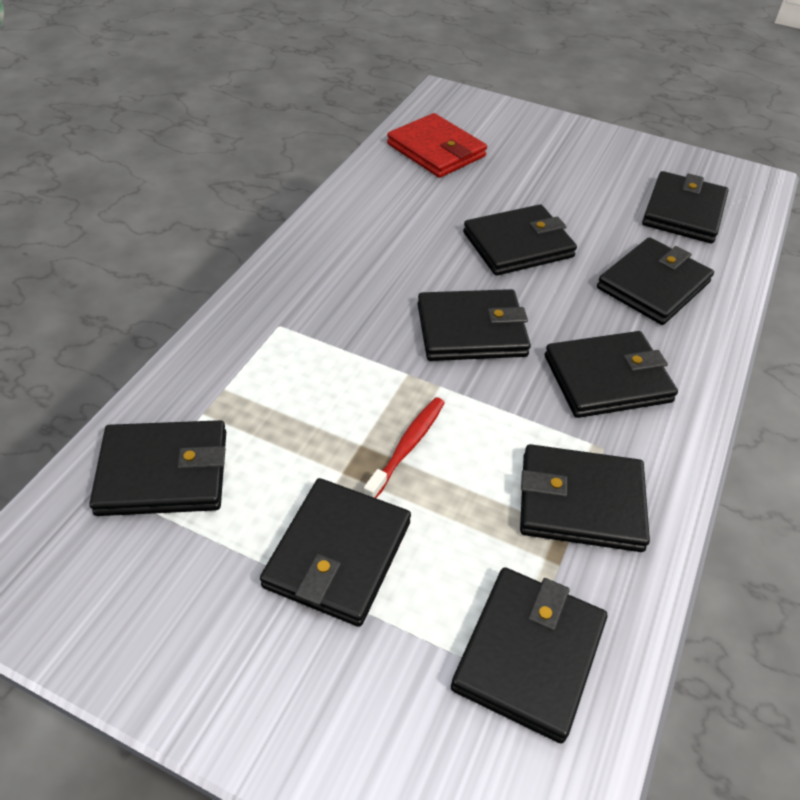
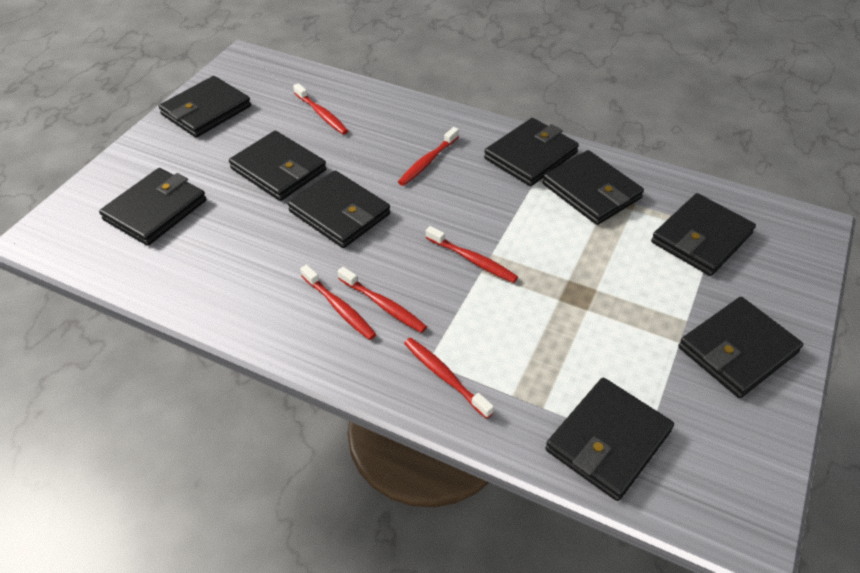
red toothbrush: 1 -> 6
red wallet: 1 -> 0

